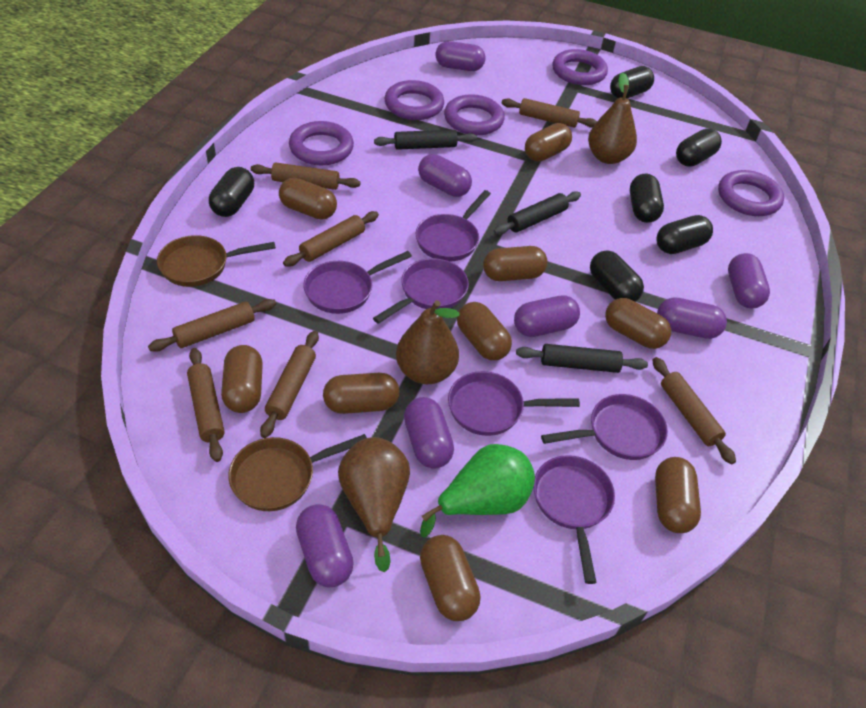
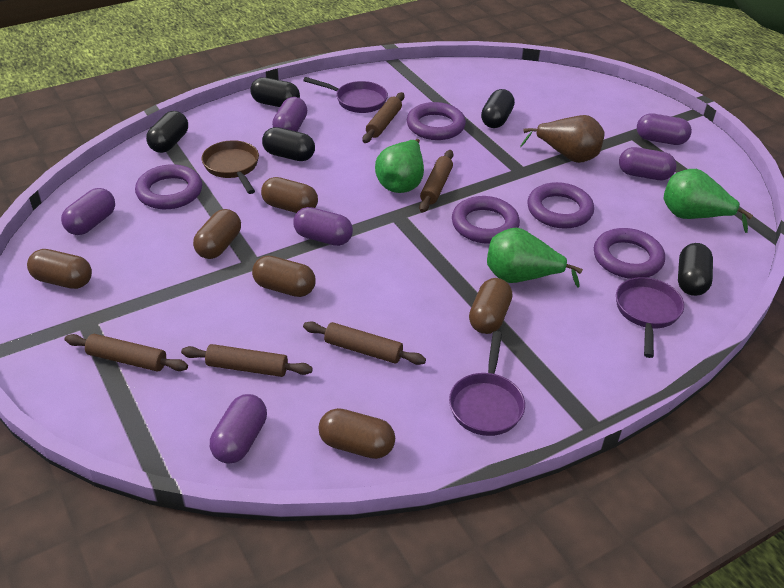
black capsule: 6 -> 5
black rolling pin: 3 -> 0
brown capsule: 9 -> 6
brown pan: 2 -> 1
brown pear: 3 -> 1
brown rolling pin: 7 -> 5
green pear: 1 -> 3
purple capsule: 7 -> 6
purple pan: 6 -> 3

